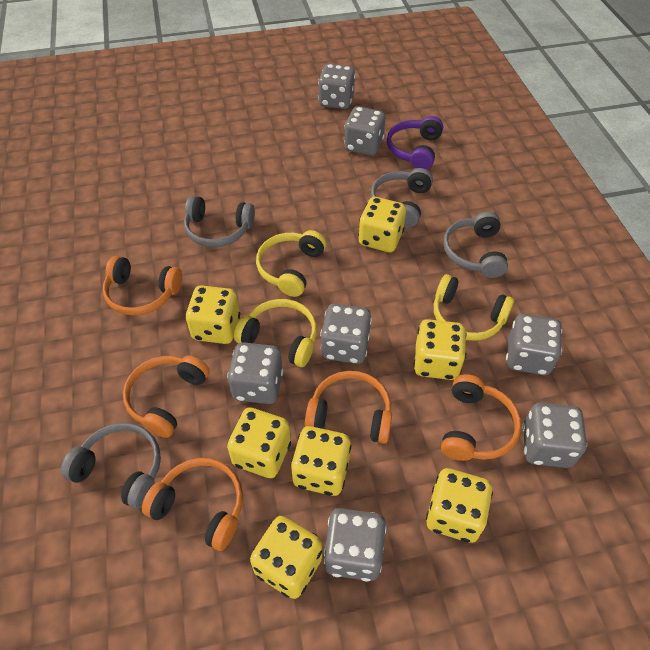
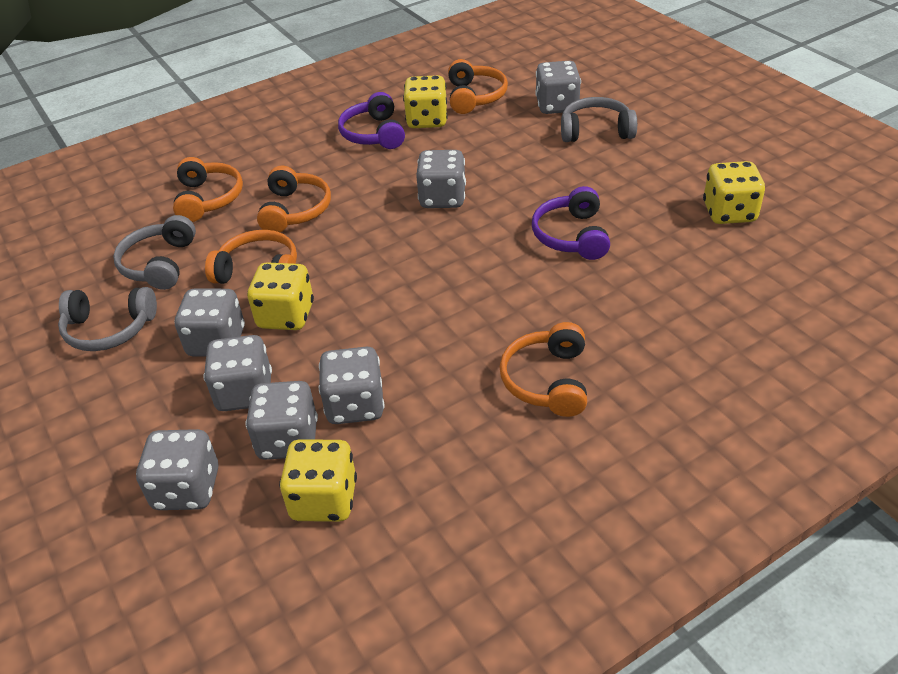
grey headphones: 4 -> 3
purple headphones: 1 -> 2
yellow dice: 7 -> 4
yellow headphones: 3 -> 0

